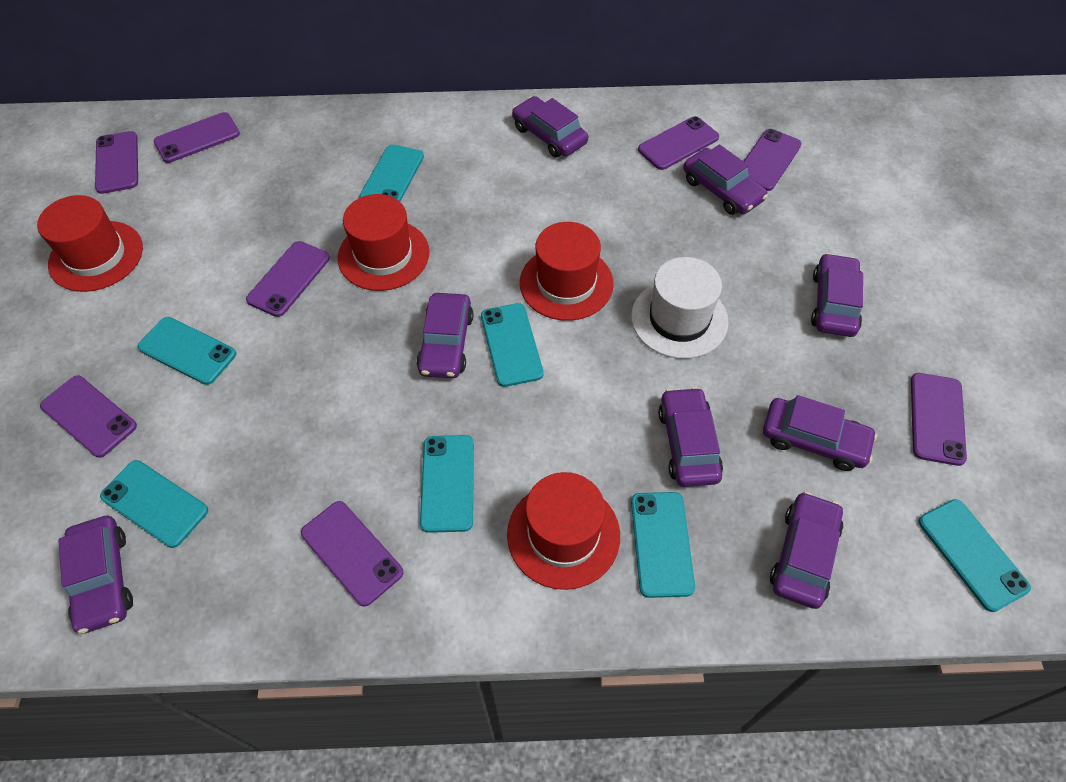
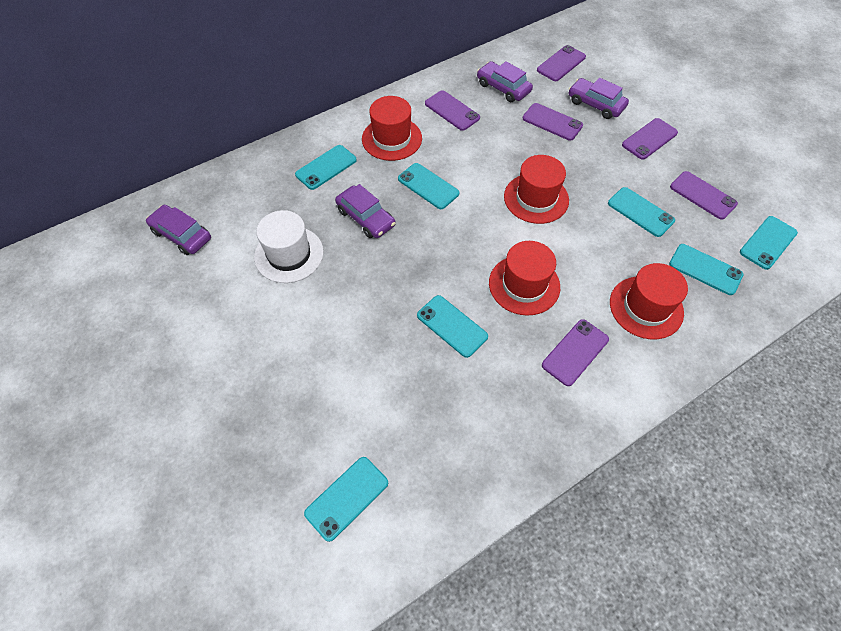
purple car: 8 -> 4
purple phone: 8 -> 6

